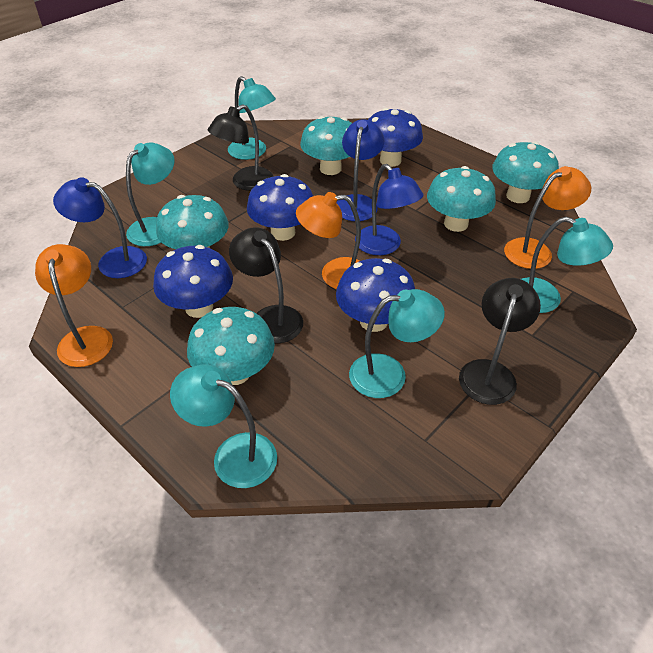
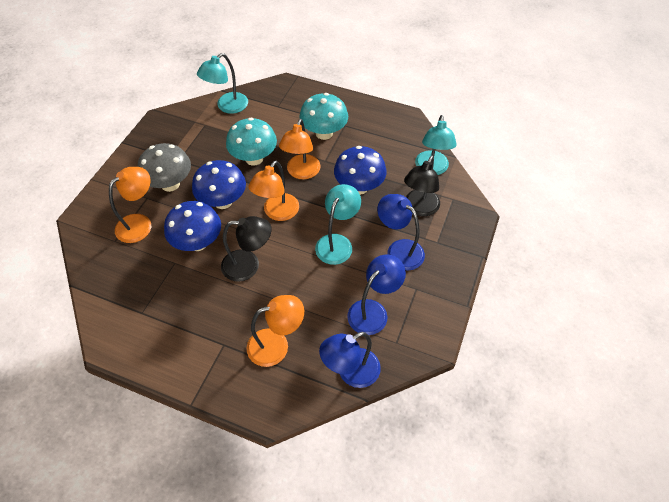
black lamp: 3 -> 2
blue mushroom: 4 -> 3
grey mushroom: 0 -> 1
orange lamp: 3 -> 4
turquoise lamp: 5 -> 3
turquoise mushroom: 5 -> 2

